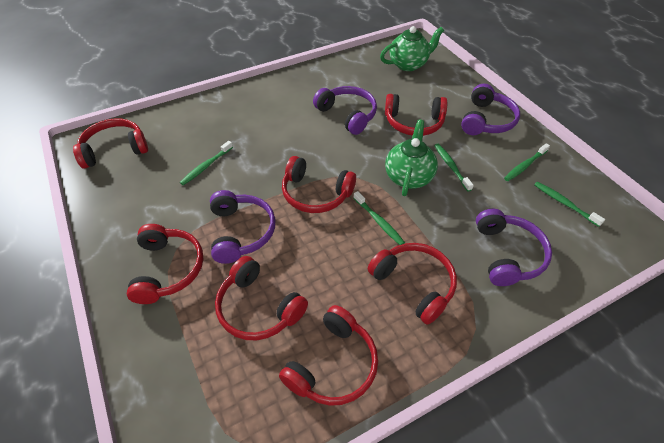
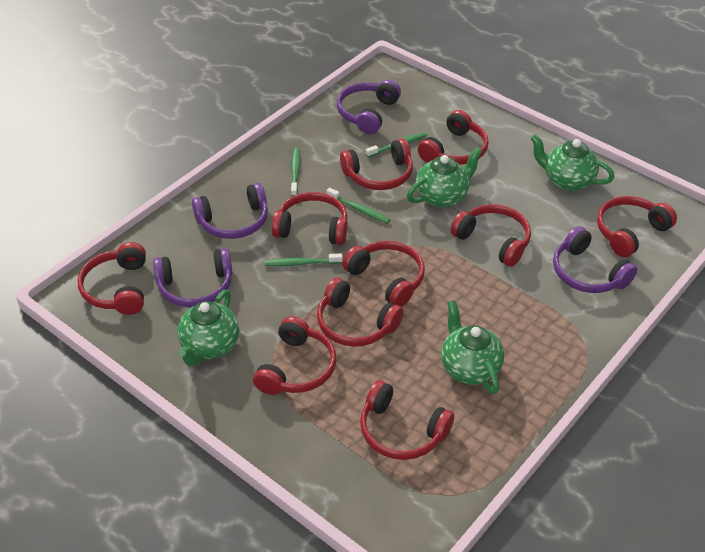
green teapot: 2 -> 4
green toothbrush: 5 -> 4
red headphones: 7 -> 10

